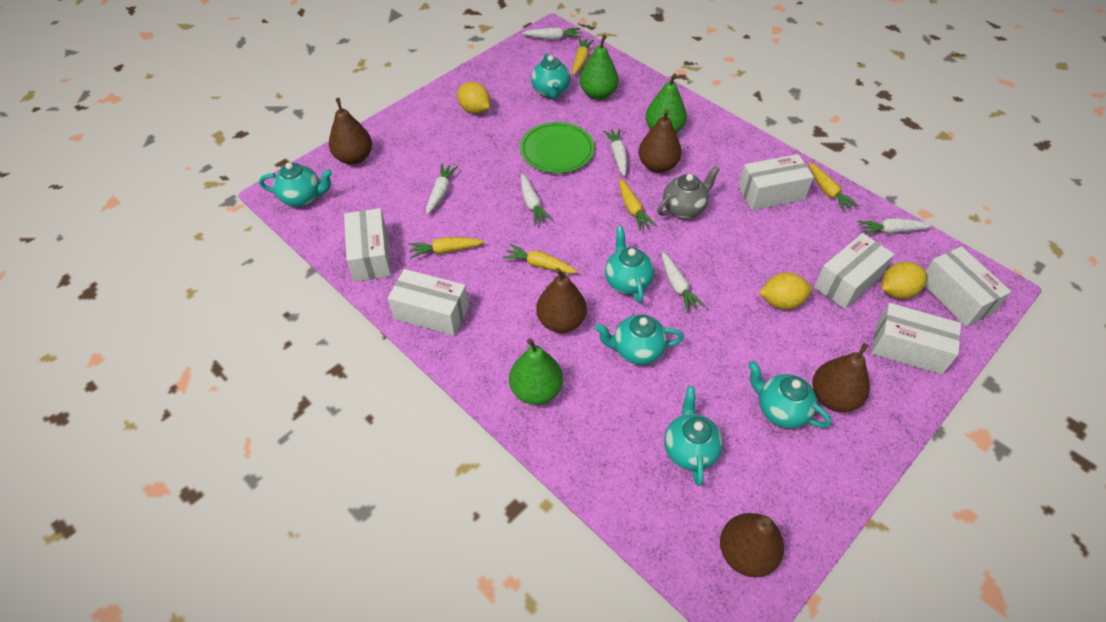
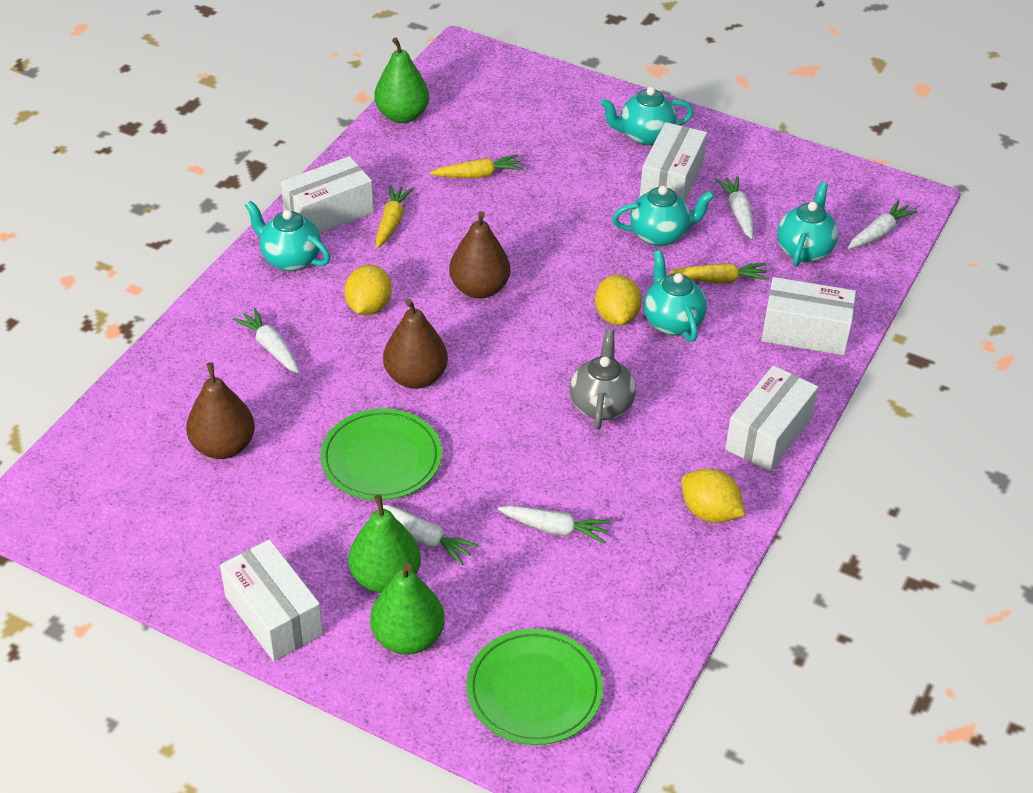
brown pear: 5 -> 3
green plate: 1 -> 2
turquoise teapot: 6 -> 5
white box: 6 -> 5
white carrot: 6 -> 5
yellow carrot: 5 -> 3

